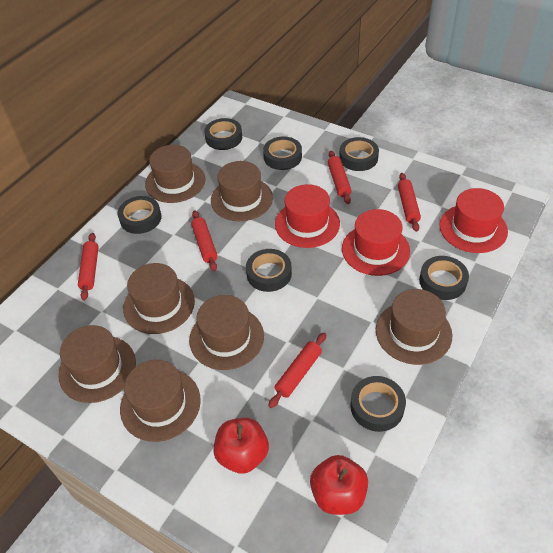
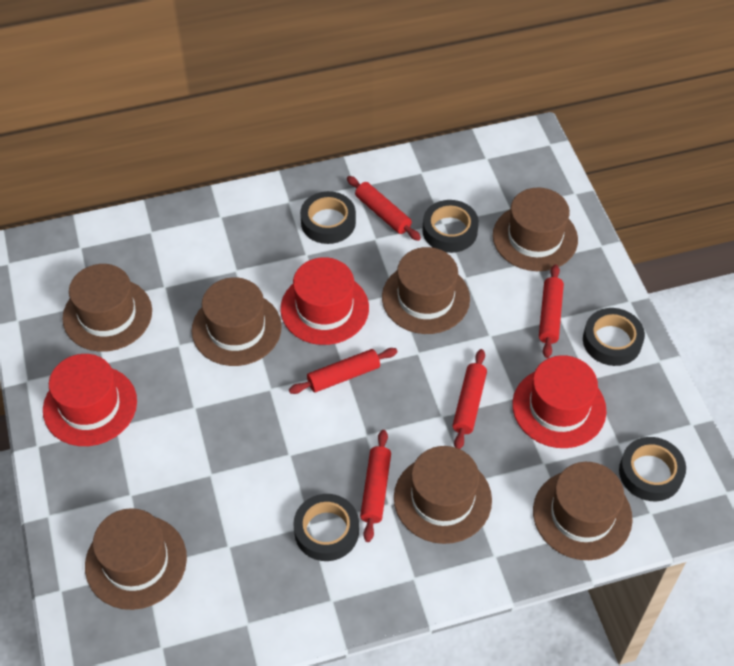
black tape: 7 -> 5
red apple: 2 -> 0

